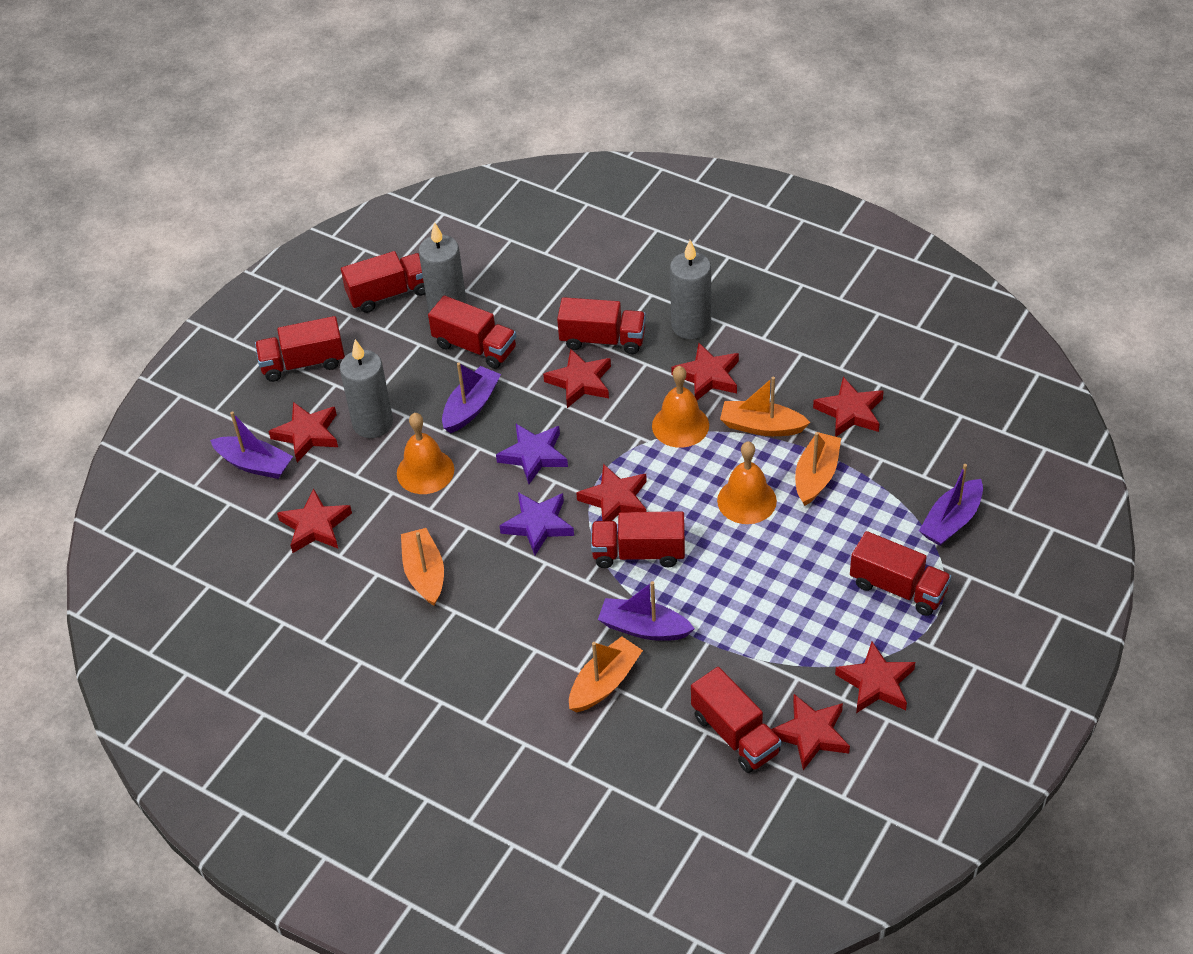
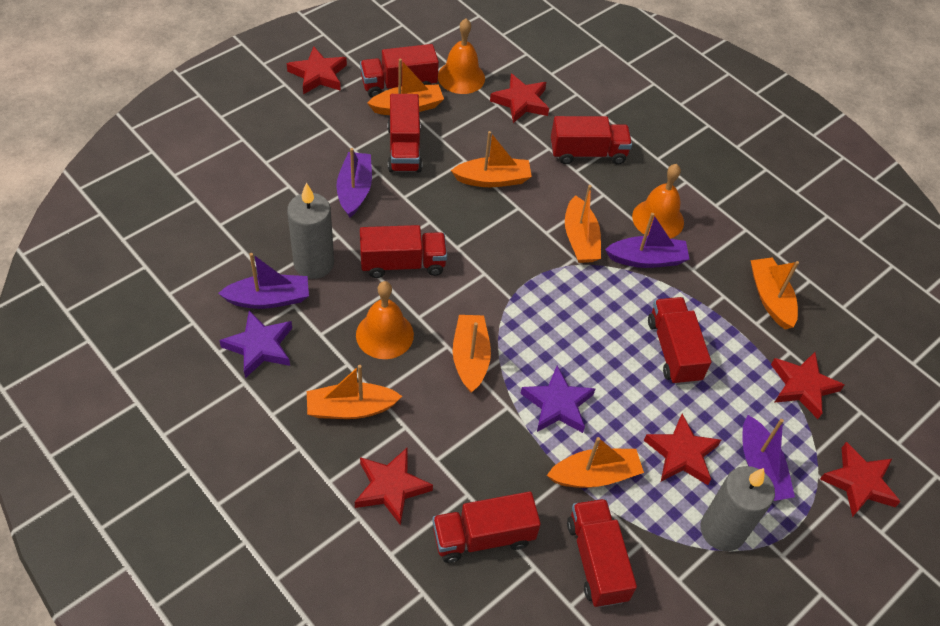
grey candle: 3 -> 2
orange boat: 4 -> 7
red star: 8 -> 6

